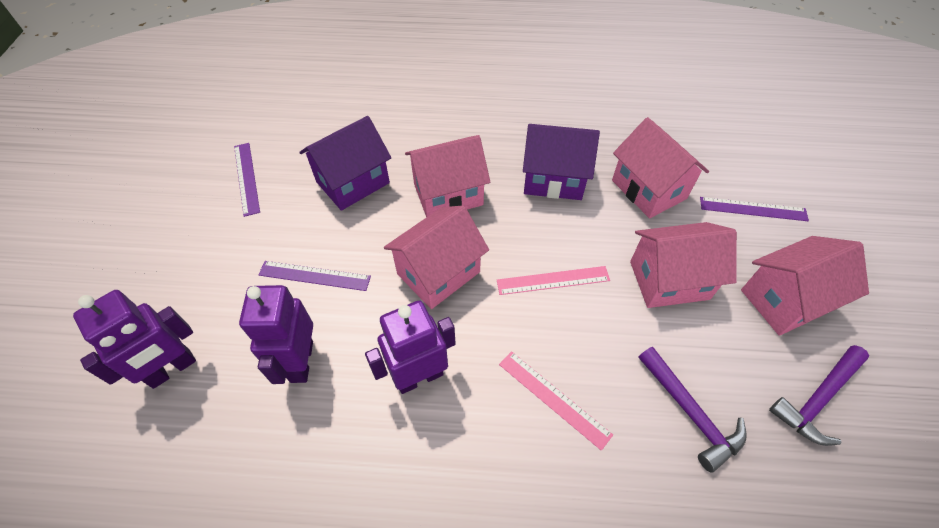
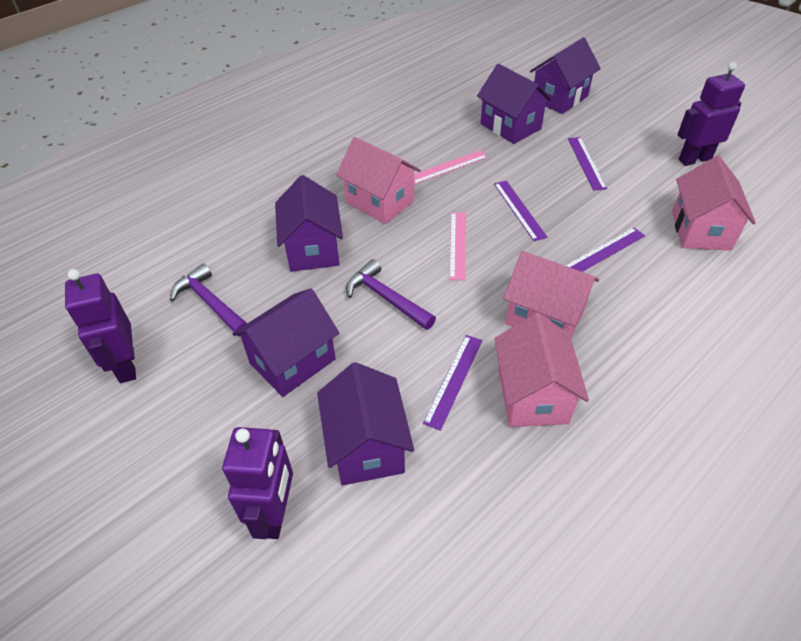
pink house: 5 -> 4
purple house: 2 -> 5
purple ruler: 3 -> 4

